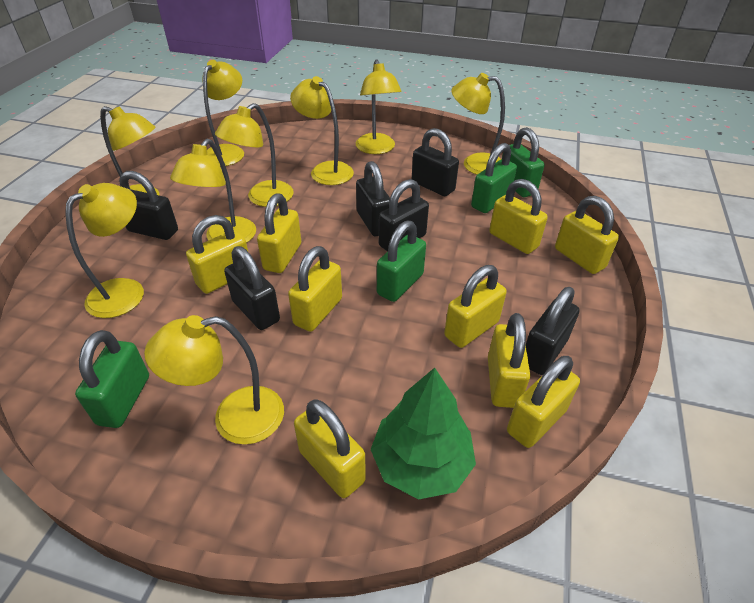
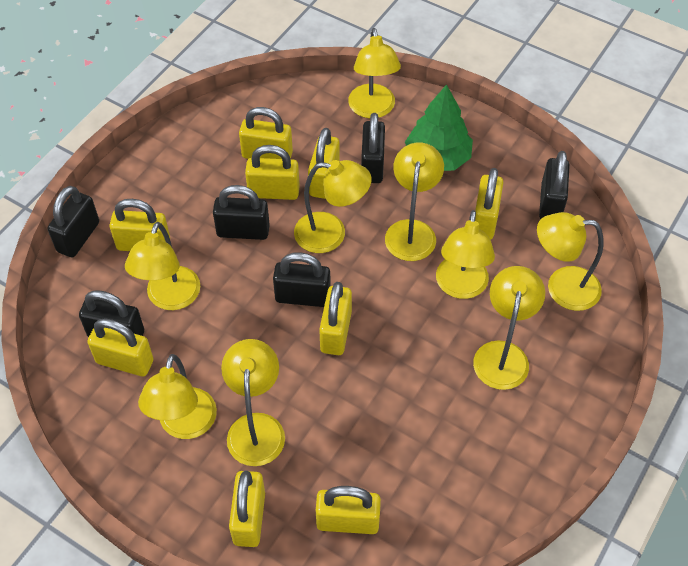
green padlock: 4 -> 0

